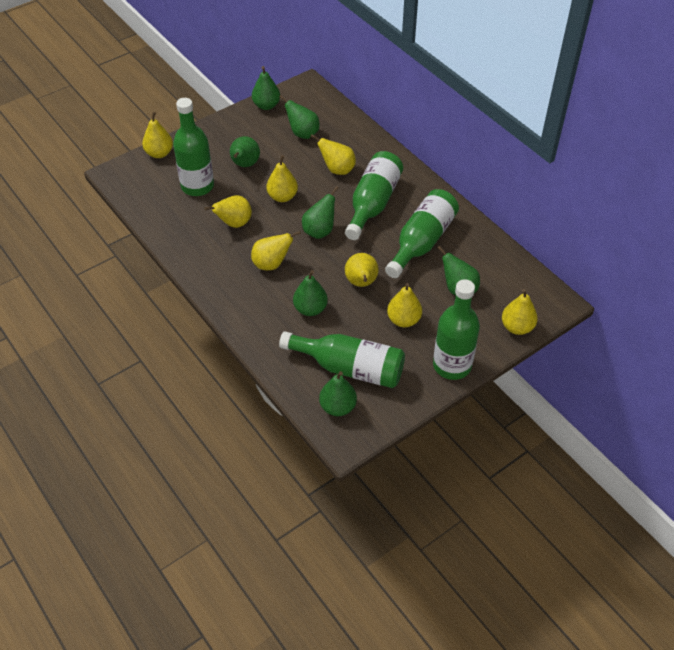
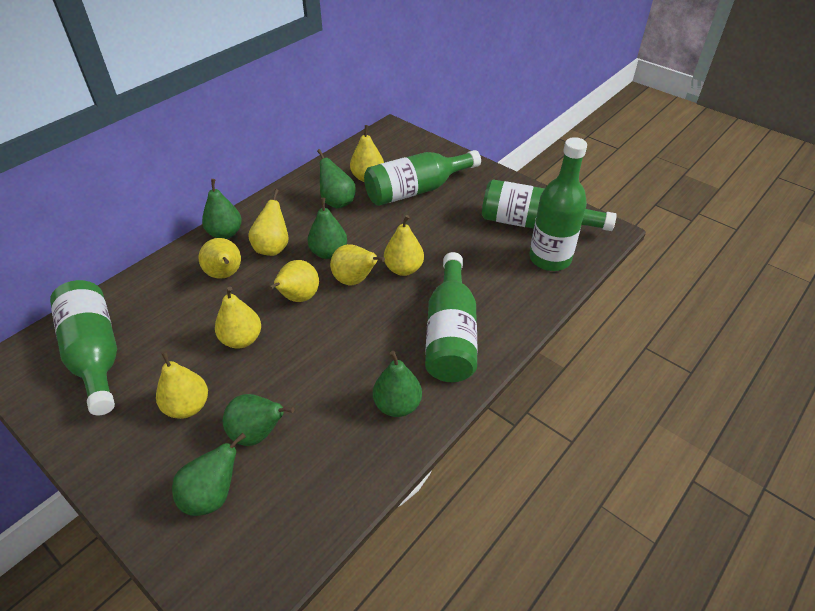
green pear: 7 -> 6

